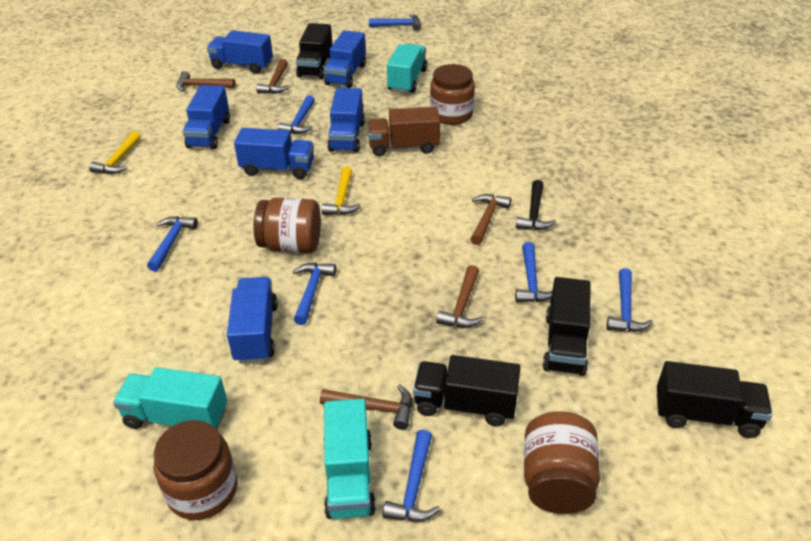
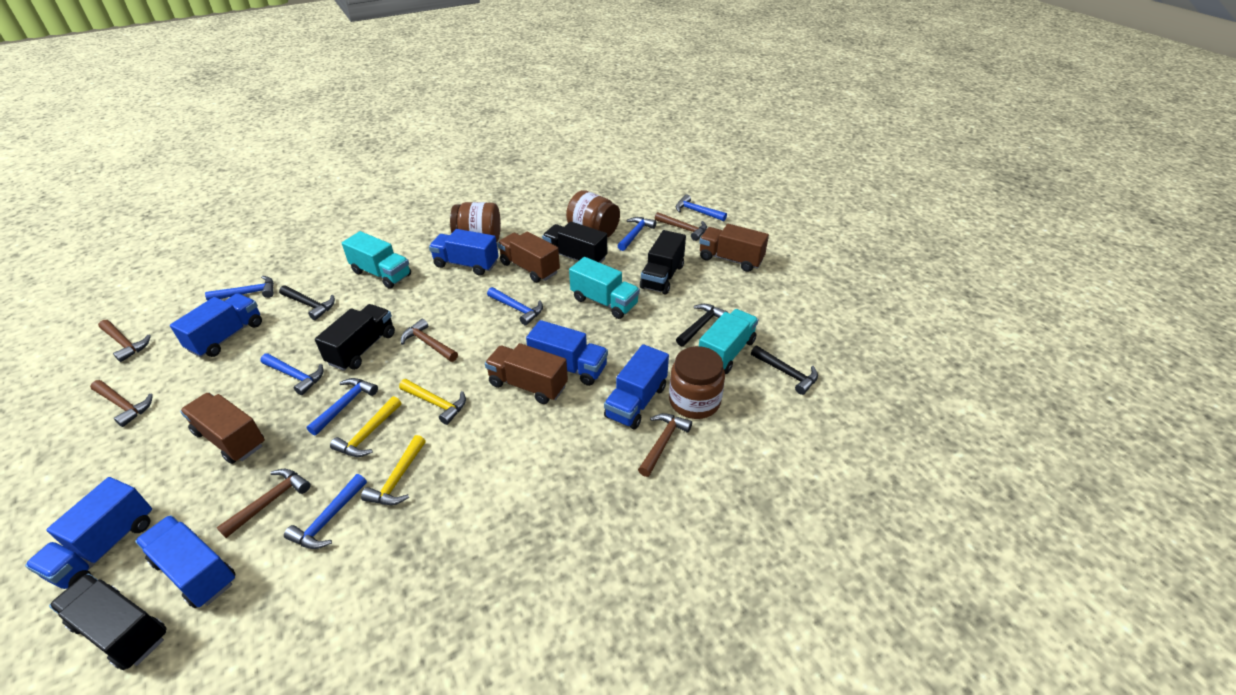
black hammer: 1 -> 3
brown hammer: 5 -> 6
brown jar: 4 -> 3
brown truck: 1 -> 4
yellow hammer: 2 -> 3

